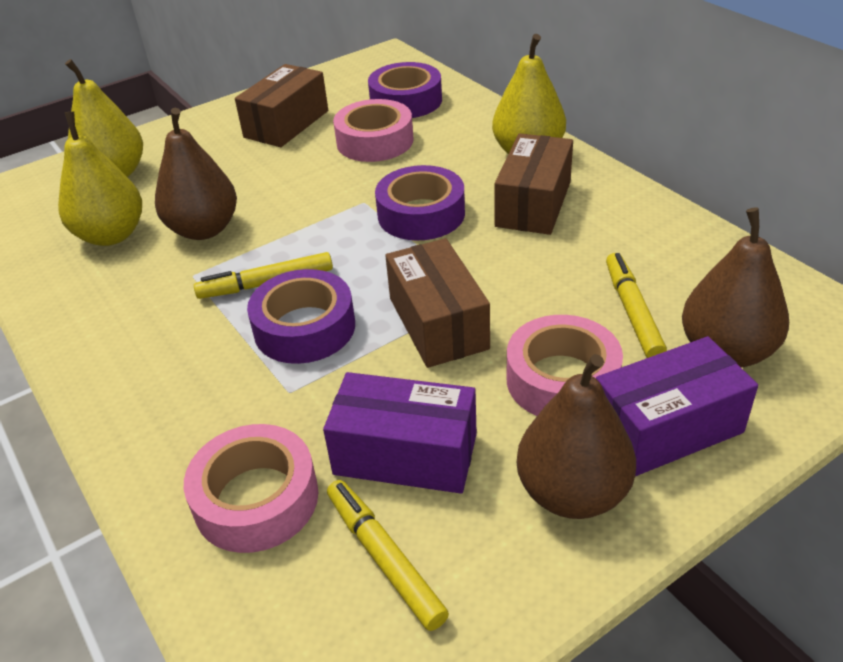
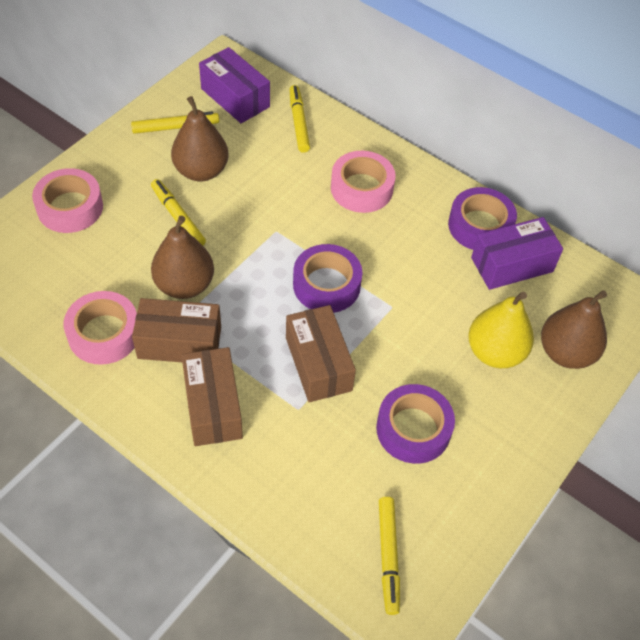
yellow marker: 3 -> 4
yellow pear: 3 -> 1

